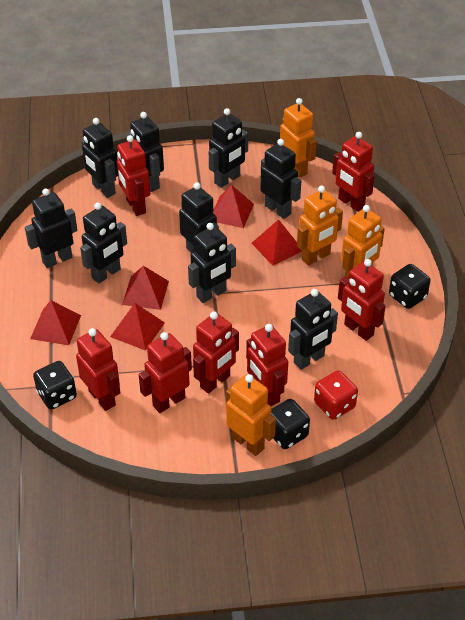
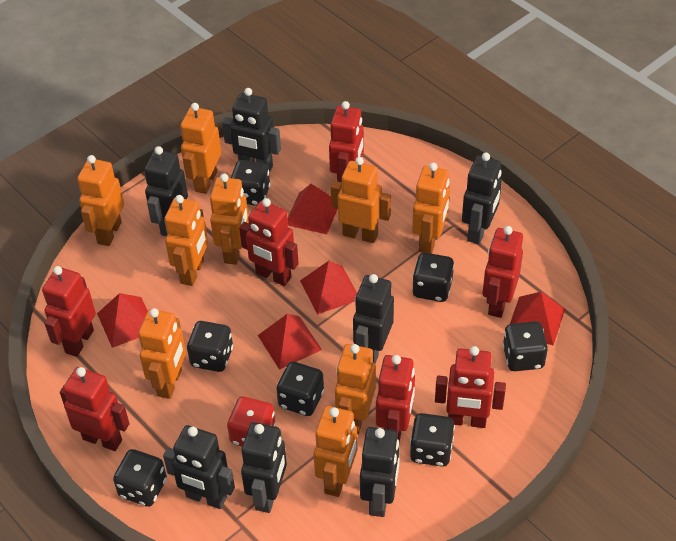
black dice: 3 -> 7
black robot: 9 -> 7
orange robot: 4 -> 9

